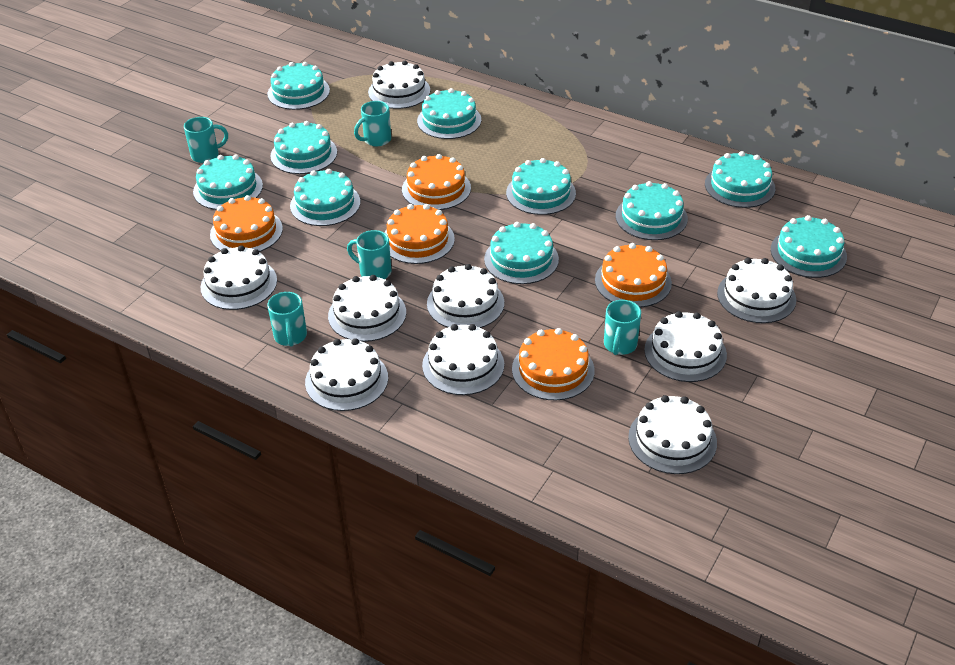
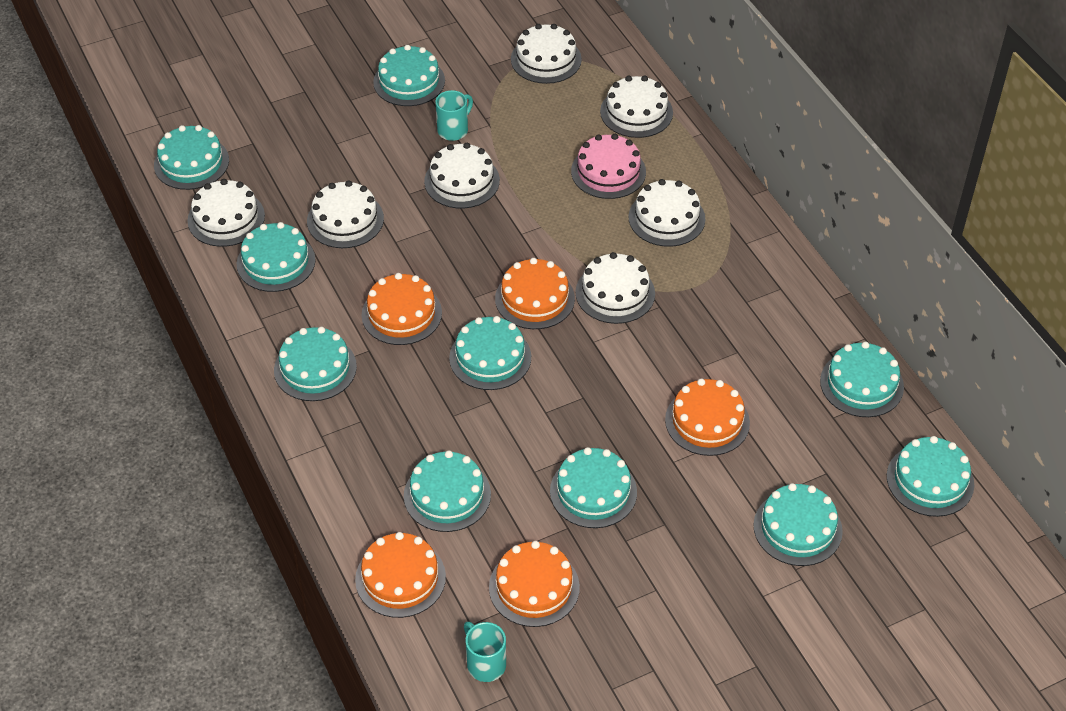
pink cake: 0 -> 1
turquoise mug: 5 -> 2
white cake: 9 -> 7

